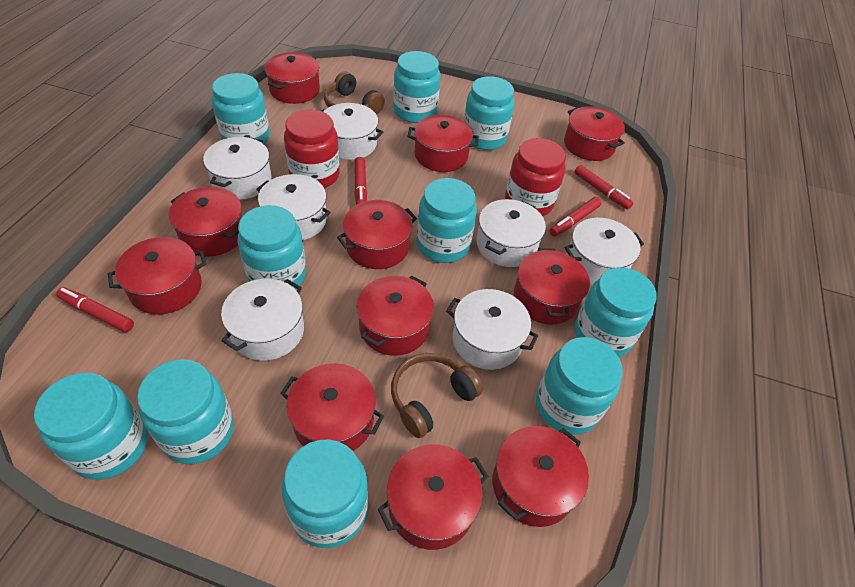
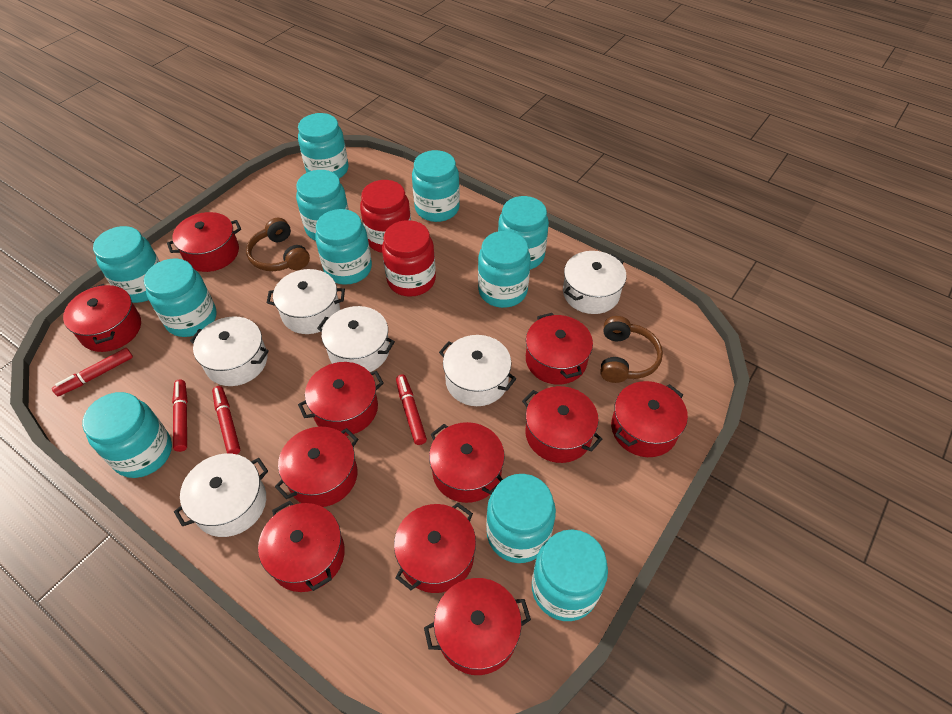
turquoise jar: 10 -> 11
white pot: 7 -> 6

